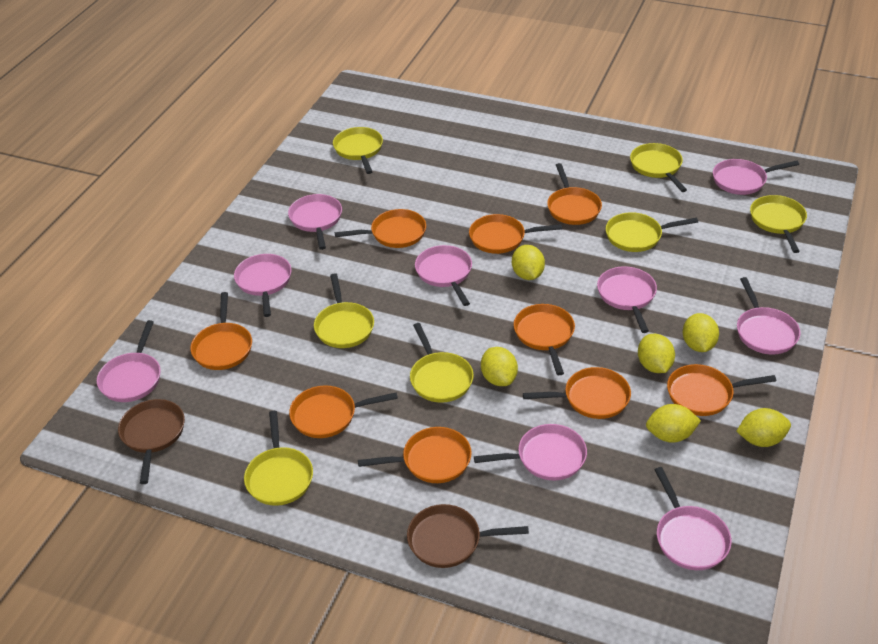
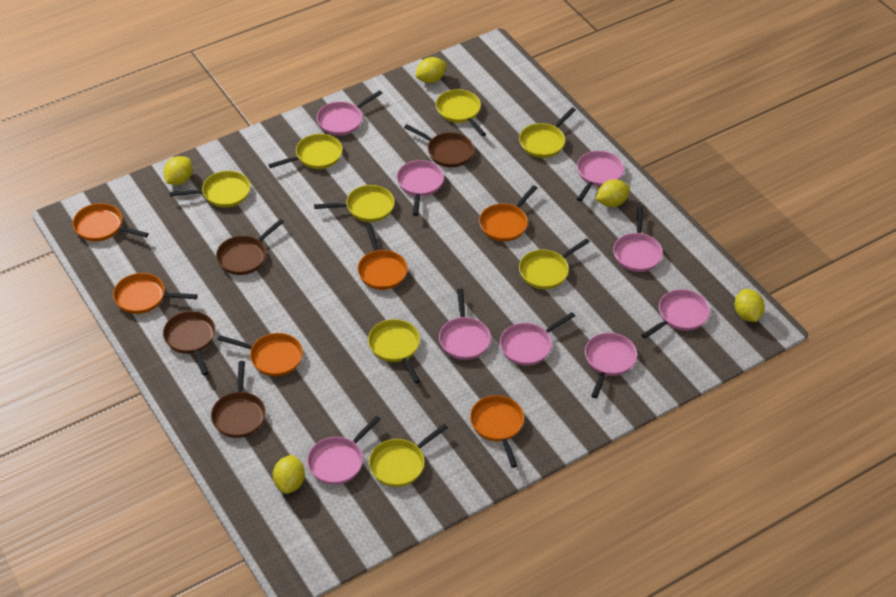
brown pan: 2 -> 4
orange pan: 9 -> 6
yellow lemon: 6 -> 5
yellow pan: 7 -> 8

